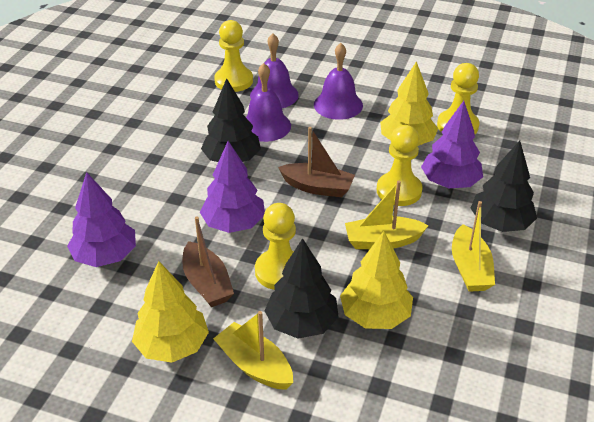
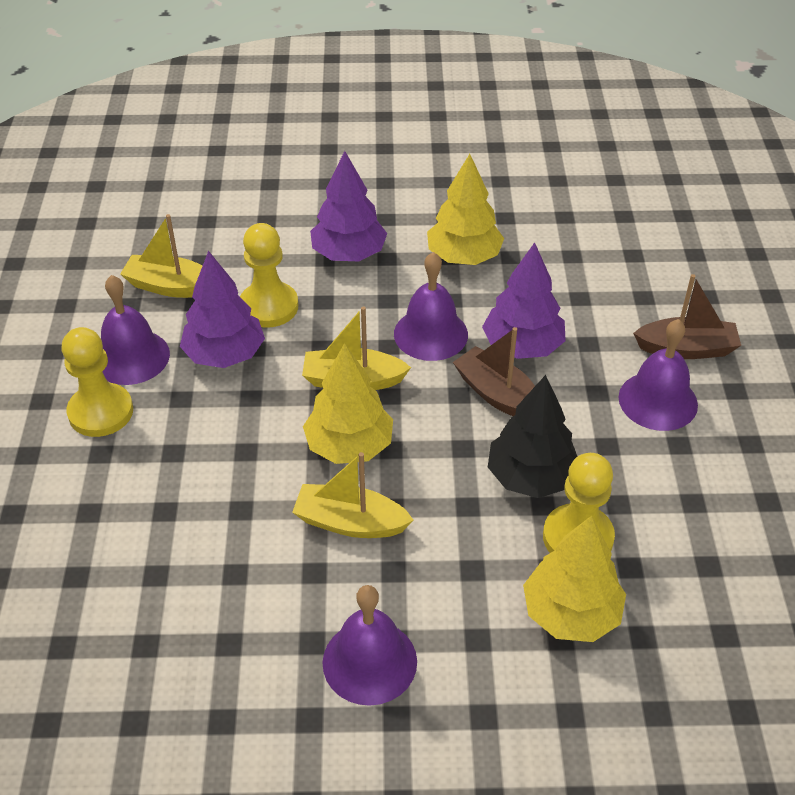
black tree: 3 -> 1
purple bell: 3 -> 4
yellow pawn: 4 -> 3

